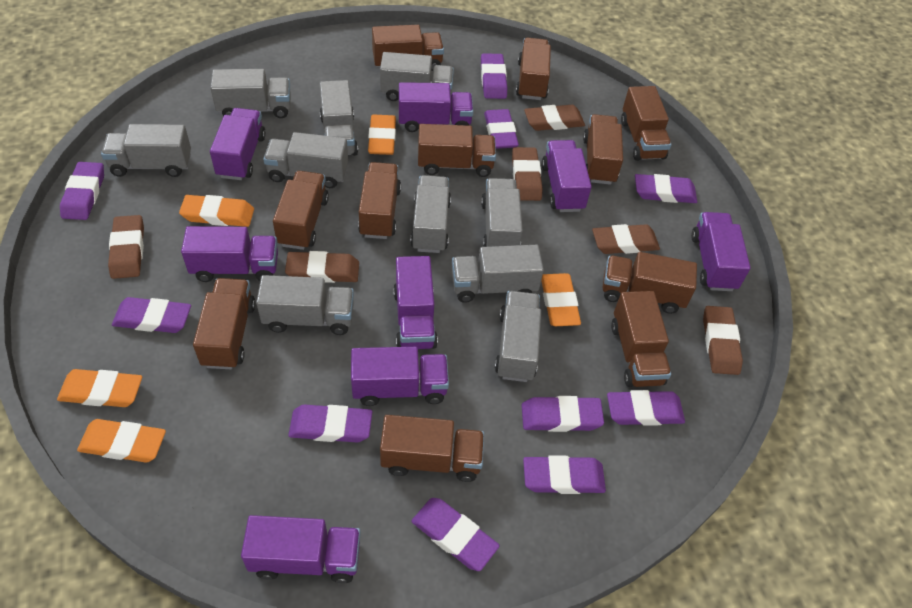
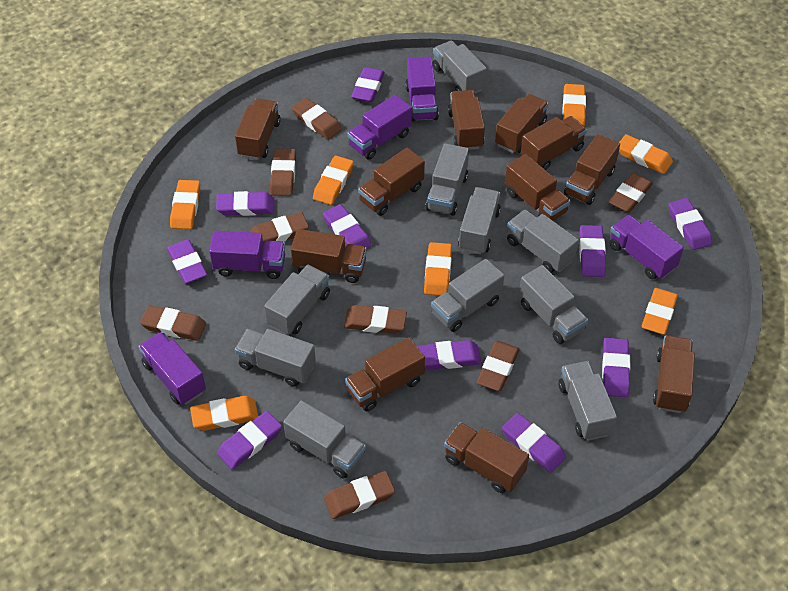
brown eraser: 6 -> 8
orange eraser: 5 -> 7
purple truck: 8 -> 5

